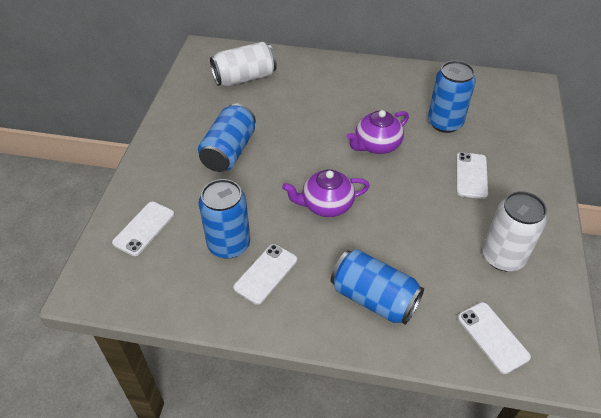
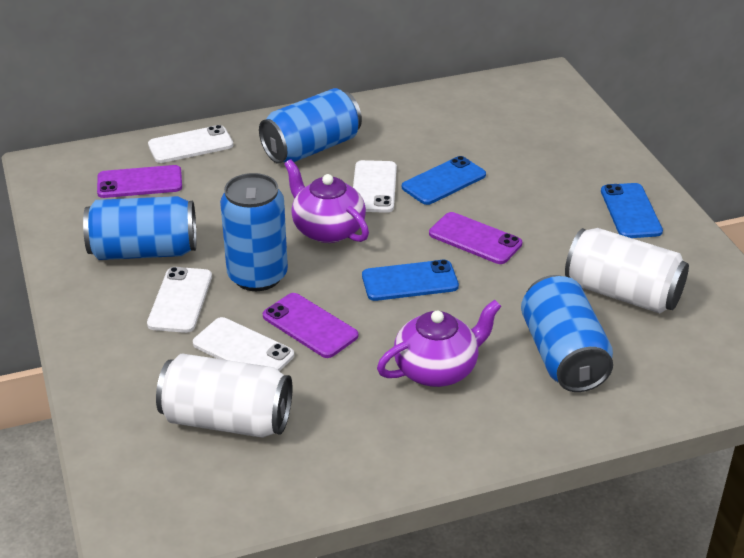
blue phone: 0 -> 3
purple phone: 0 -> 3

